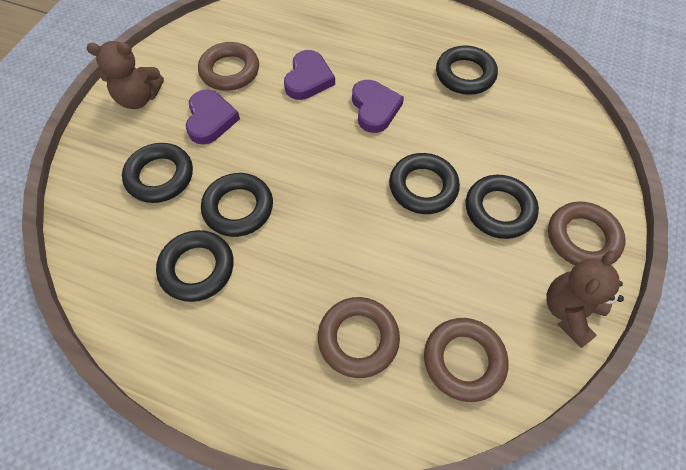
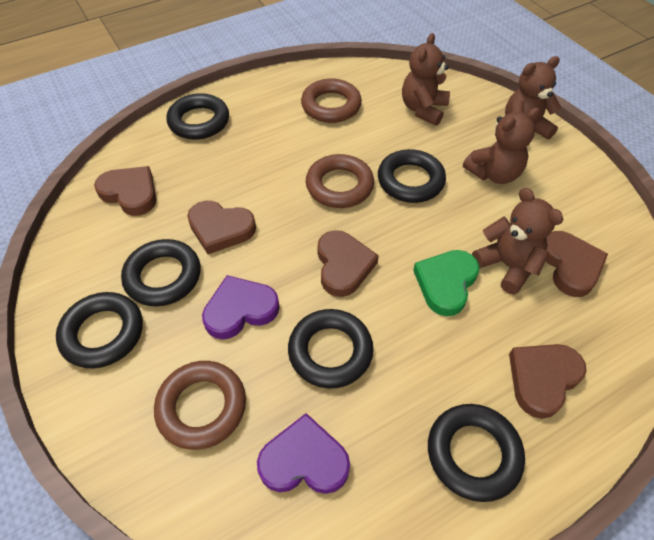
brown heart: 0 -> 5
brown ring: 4 -> 3
brown teddy bear: 2 -> 4
green heart: 0 -> 1
purple heart: 3 -> 2

